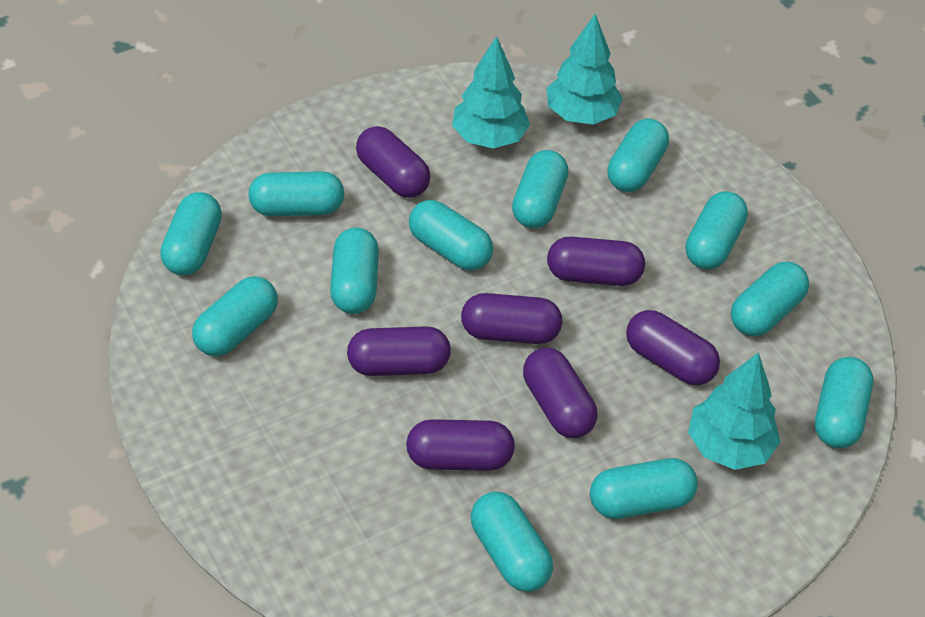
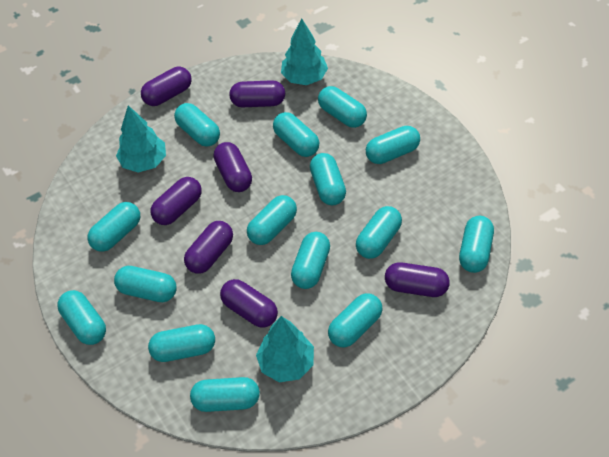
turquoise capsule: 12 -> 15

